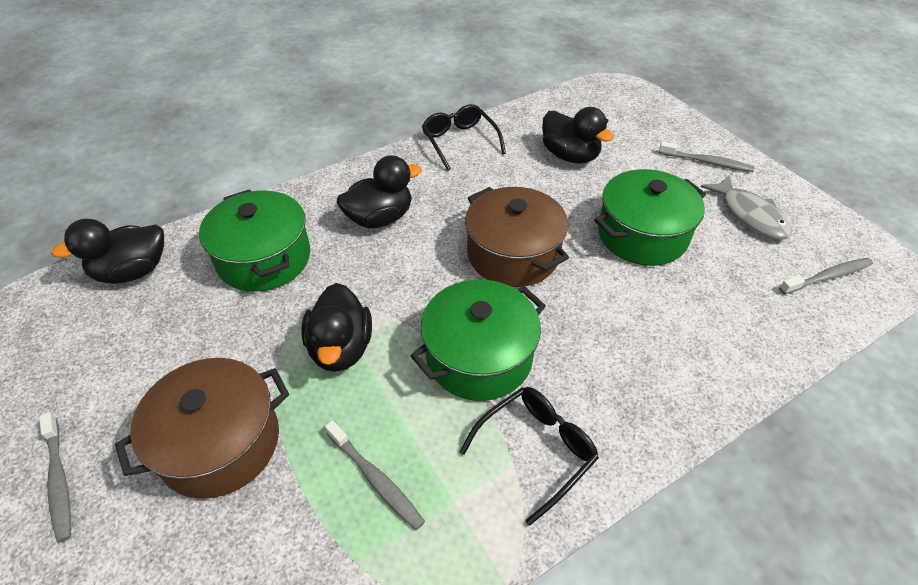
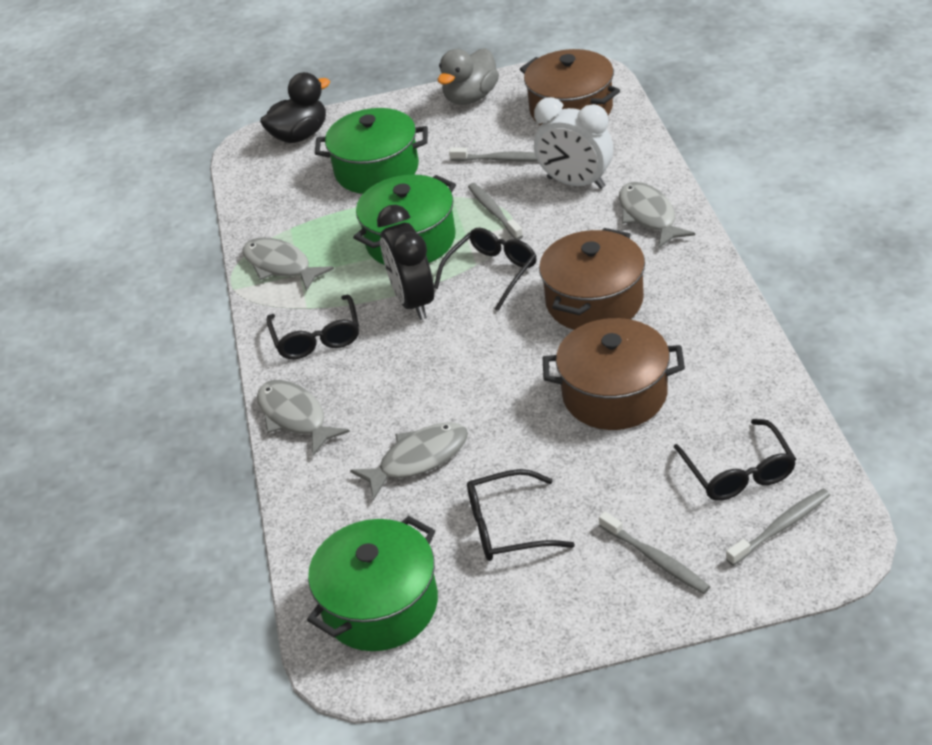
black clock: 0 -> 1
black duck: 4 -> 1
black glasses: 2 -> 4
brown pot: 2 -> 3
grey duck: 0 -> 1
grey fish: 1 -> 4
white clock: 0 -> 1

